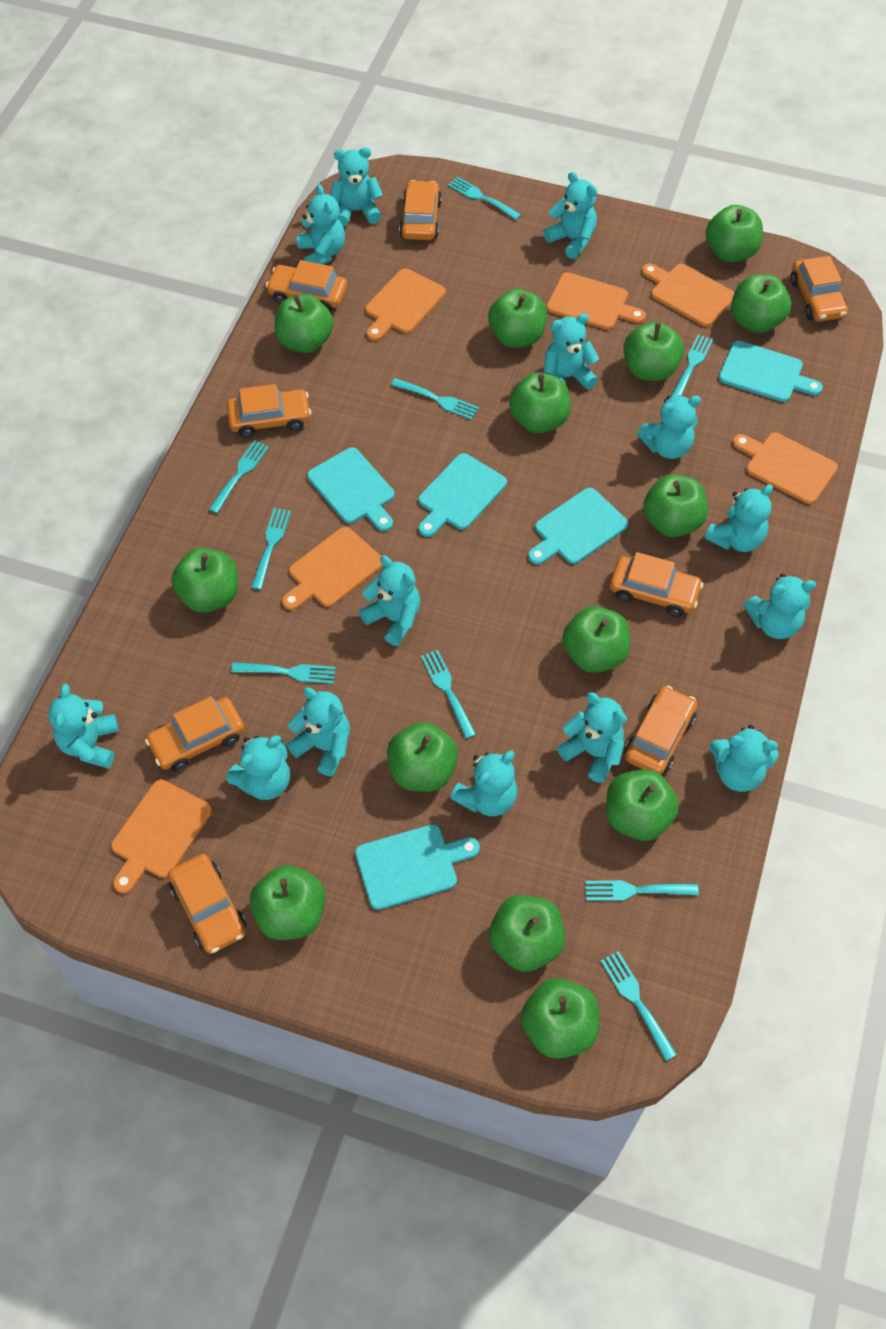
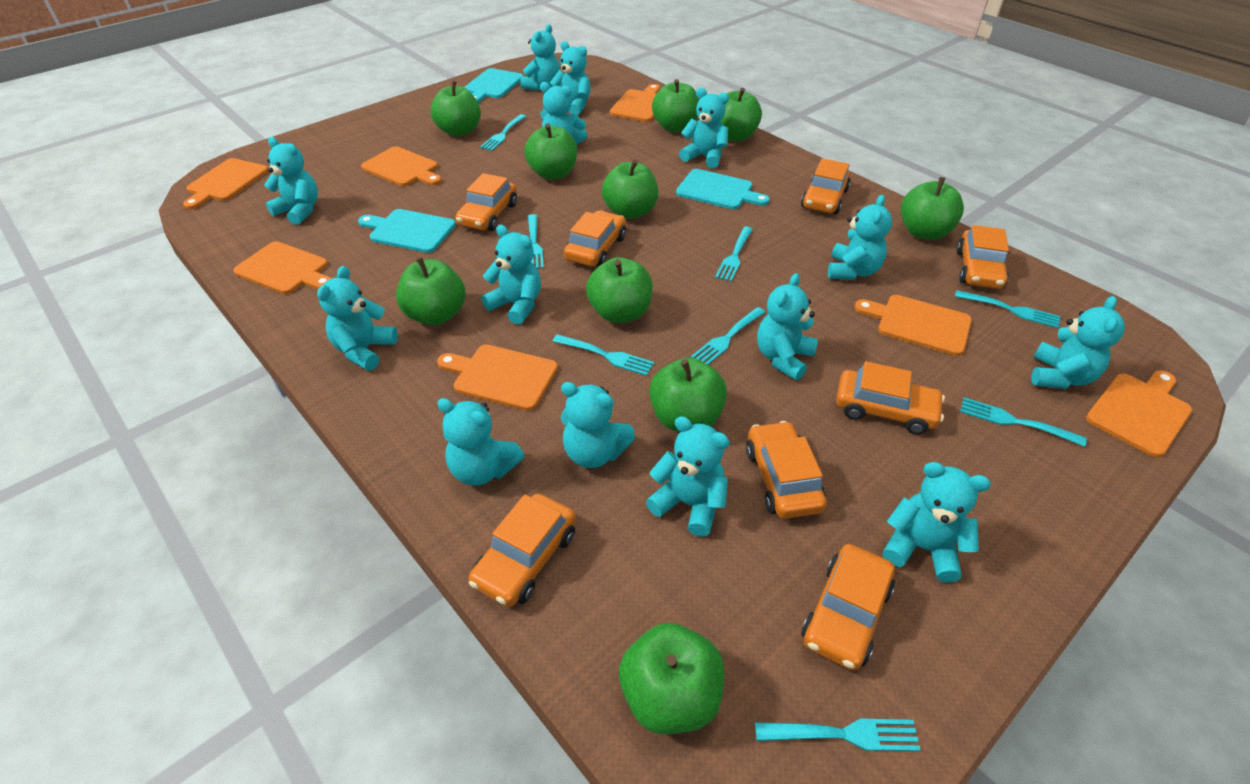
green apple: 14 -> 10
orange cutting board: 6 -> 7
turquoise cutting board: 5 -> 3
turquoise fork: 9 -> 8

